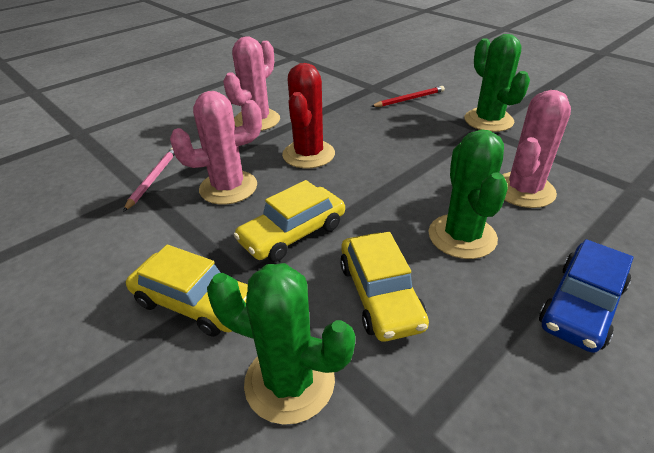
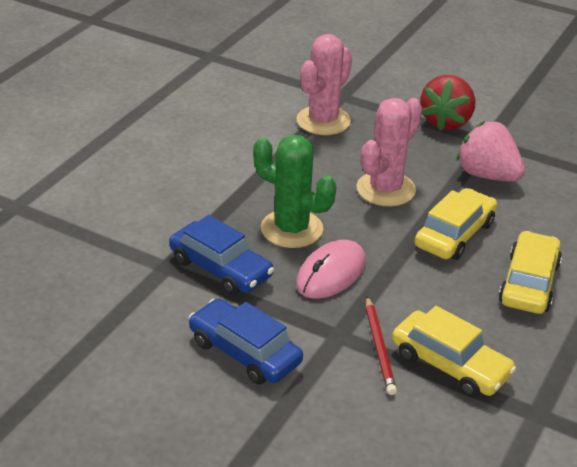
blue car: 1 -> 2
green cactus: 3 -> 1
pink cactus: 3 -> 2
pink mouse: 0 -> 1
pink pencil: 1 -> 0
pink strawberry: 0 -> 1
red cactus: 1 -> 0
red strawberry: 0 -> 1

